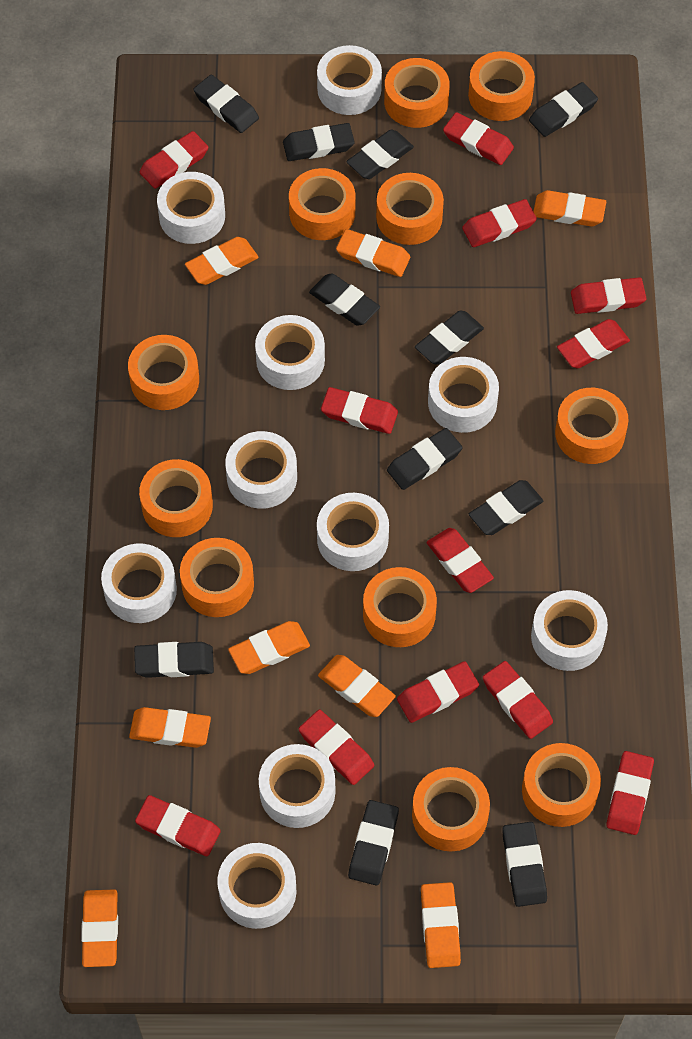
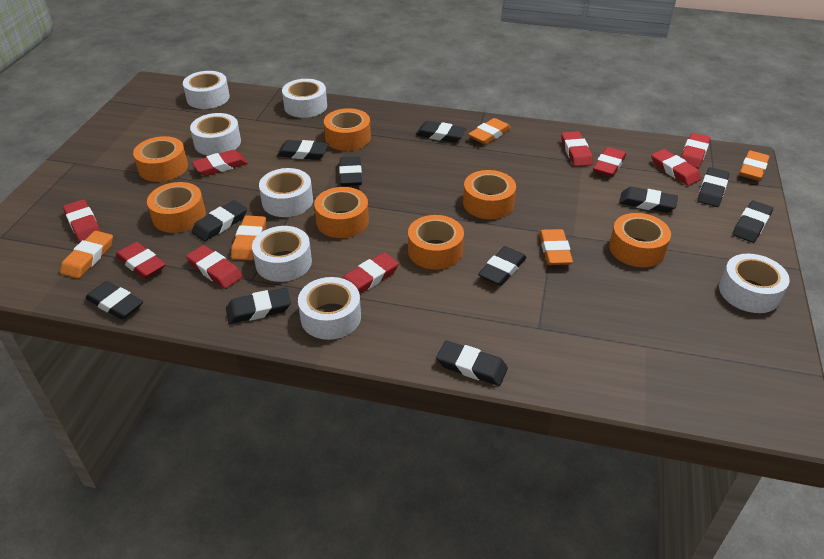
orange eraser: 8 -> 5
orange tape: 11 -> 7
red eraser: 12 -> 9
white tape: 10 -> 7

